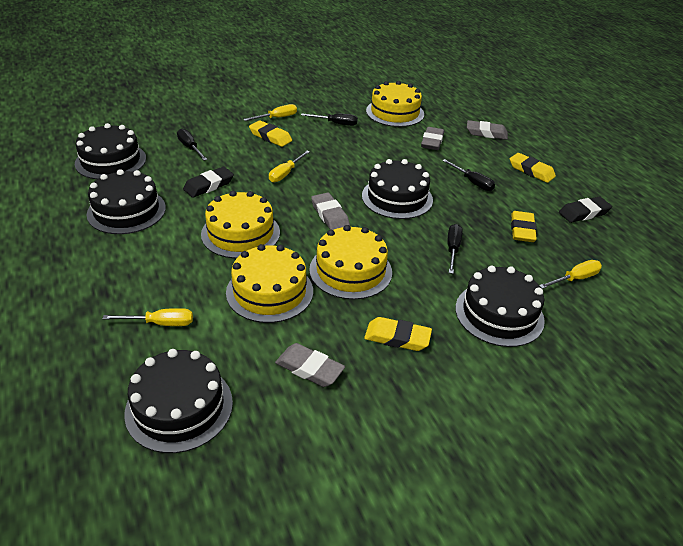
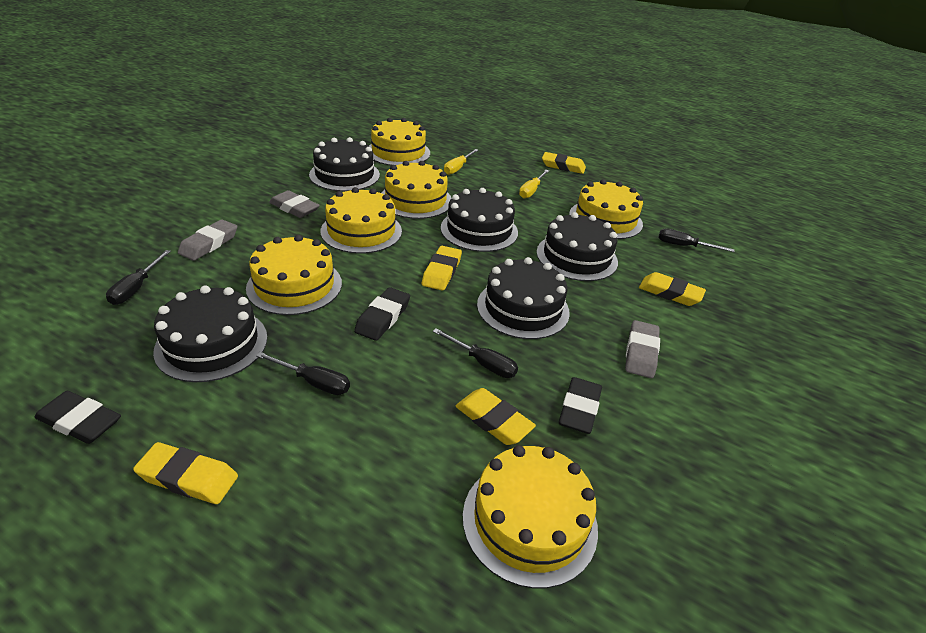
black eraser: 2 -> 3
grey eraser: 4 -> 3
yellow cake: 4 -> 6
yellow eraser: 4 -> 5
yellow screwdriver: 4 -> 2

